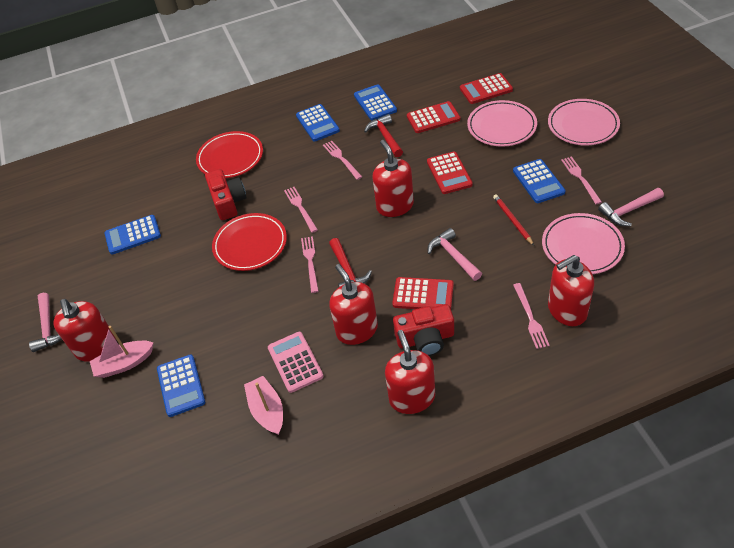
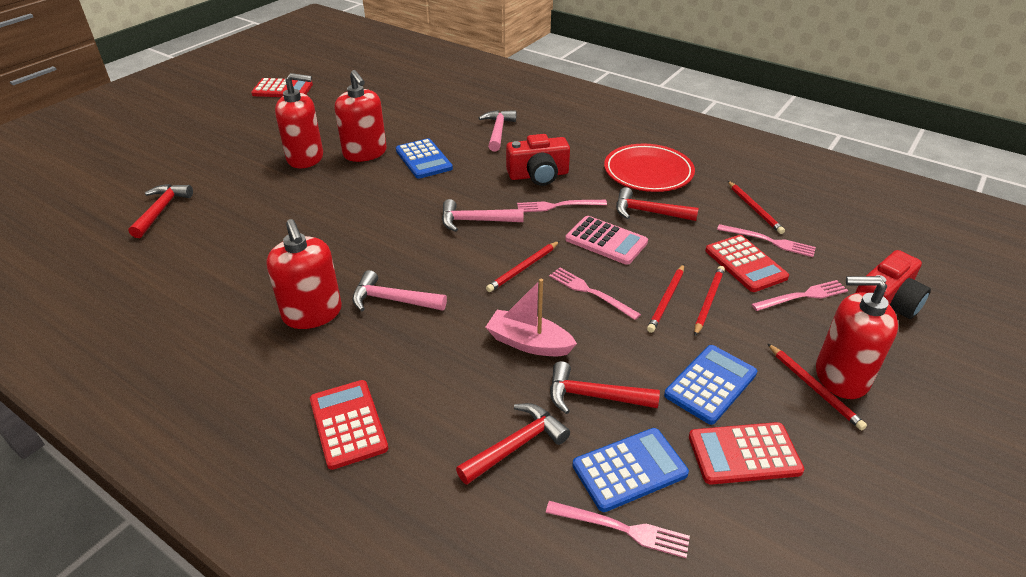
blue calculator: 5 -> 3
pink boat: 2 -> 1
pink plate: 3 -> 0
red hammer: 2 -> 4
red pencil: 1 -> 5
red plate: 2 -> 1
red soap dispenser: 5 -> 4

